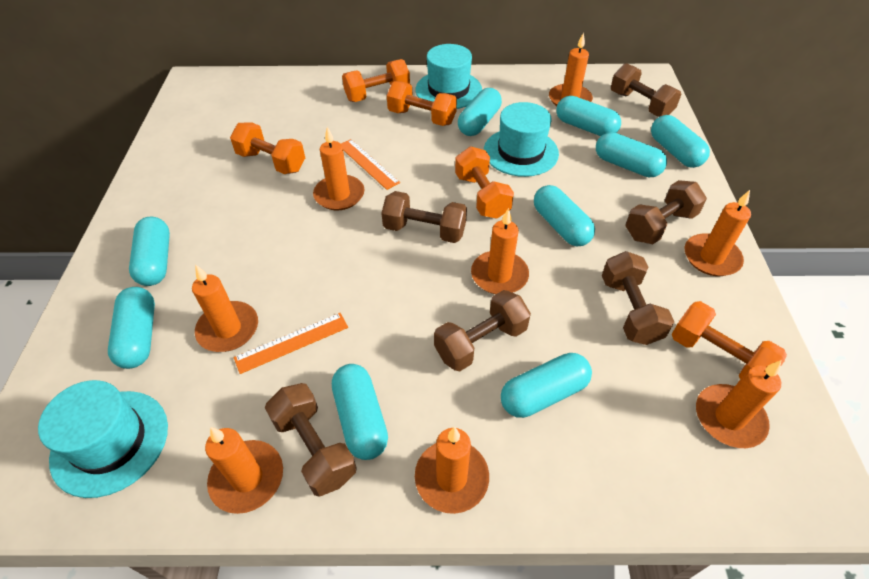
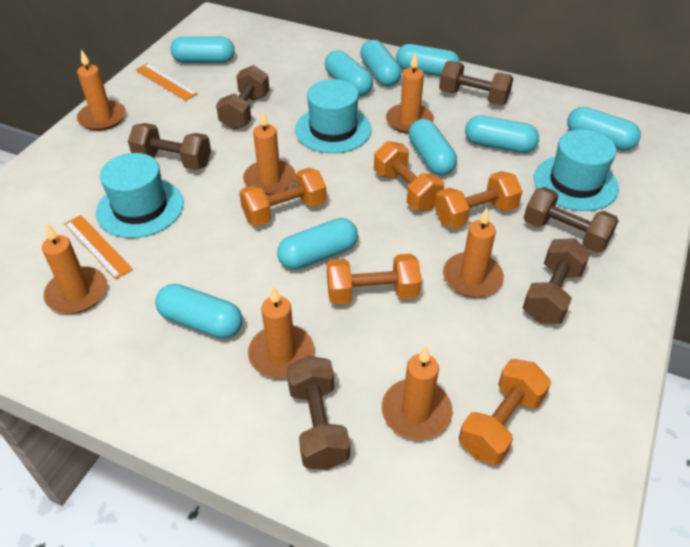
orange candle: 8 -> 7

